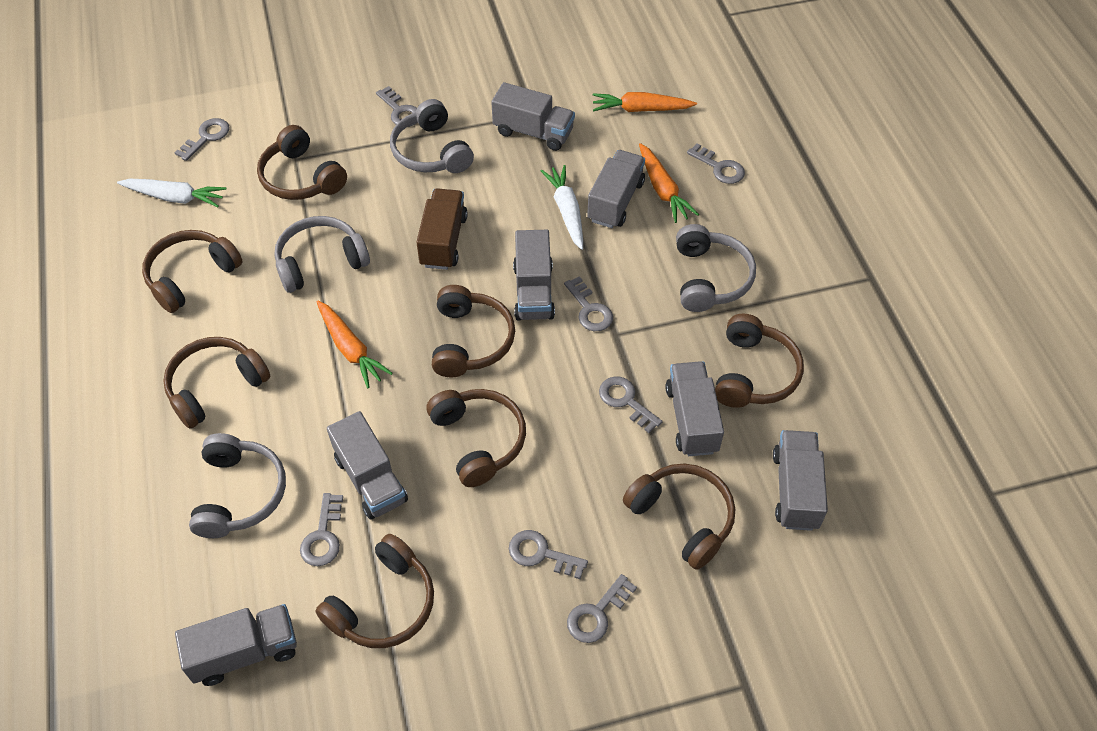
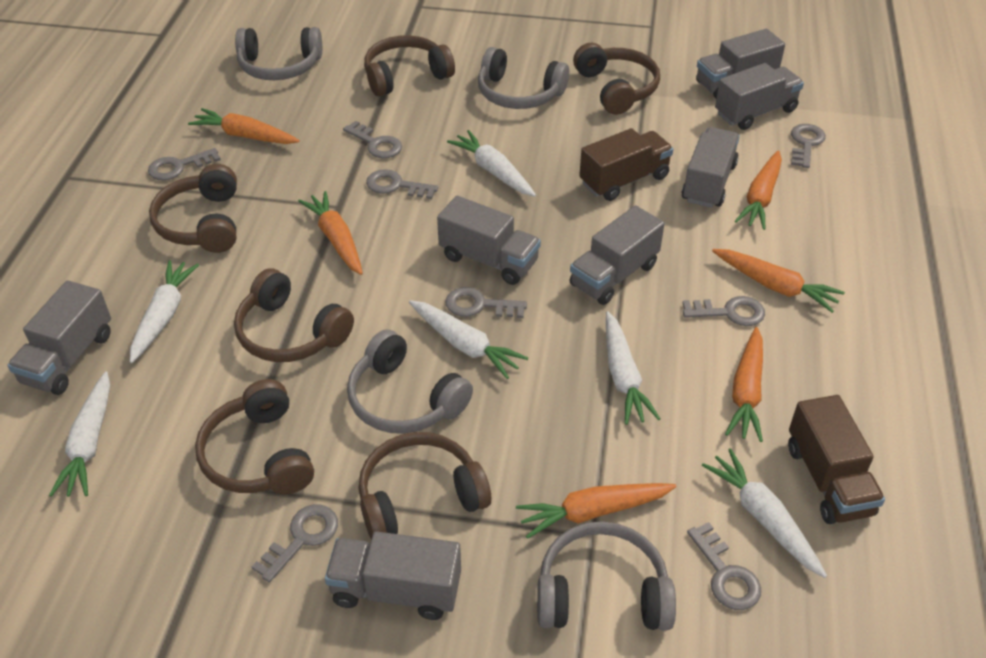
brown headphones: 8 -> 6
brown truck: 1 -> 2
orange carrot: 3 -> 6
white carrot: 2 -> 6

